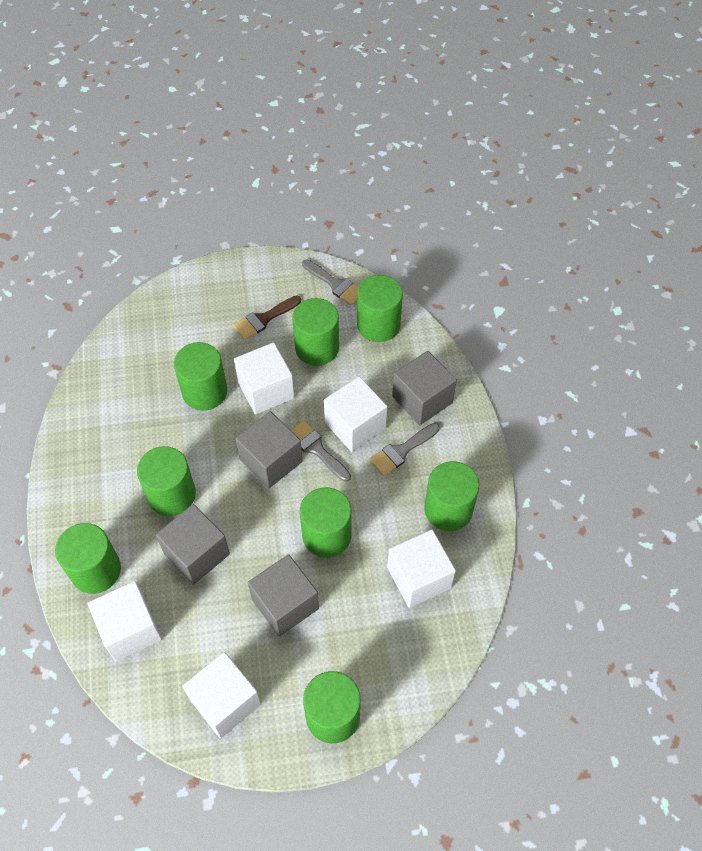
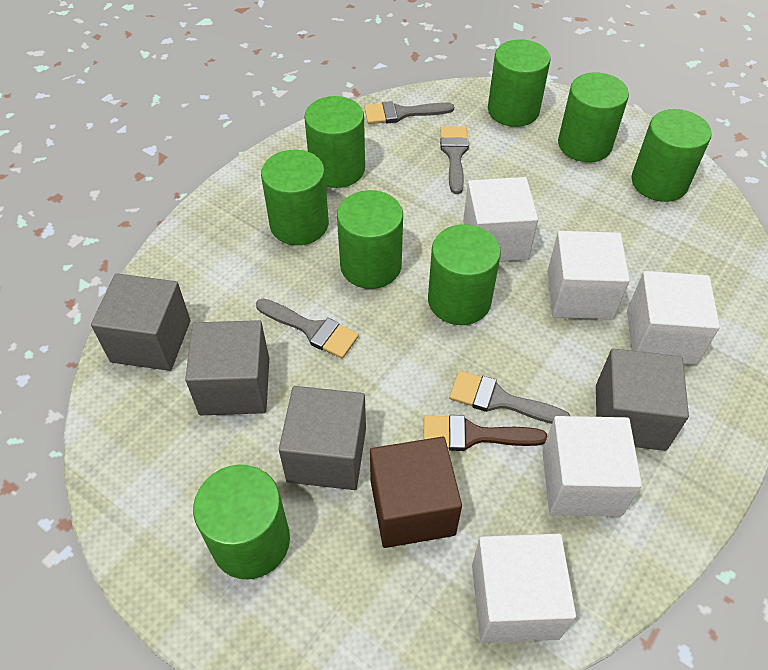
brown cube: 0 -> 1
grey brush: 3 -> 4

